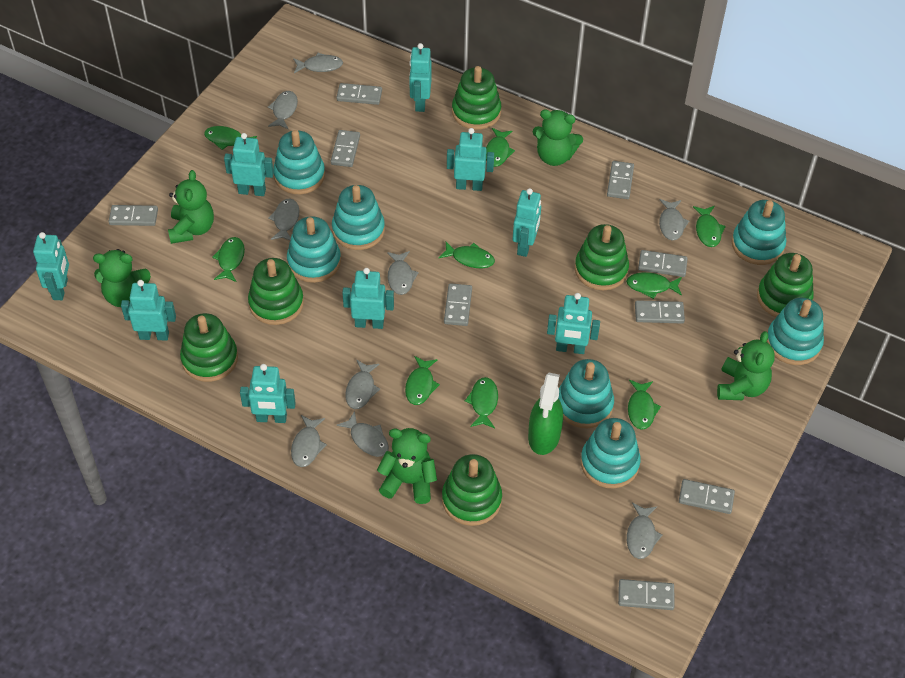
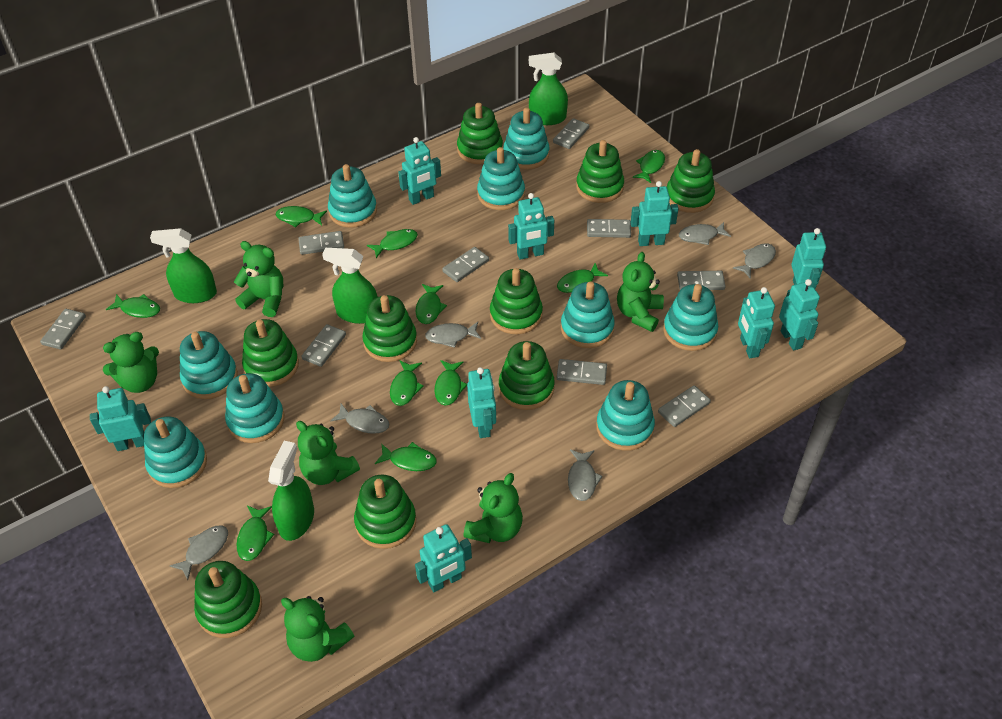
green fish: 9 -> 10
green spray bottle: 1 -> 4
green stacking toy: 6 -> 9
green teddy bear: 5 -> 6
grey fish: 9 -> 6
turquoise stacking toy: 7 -> 9

